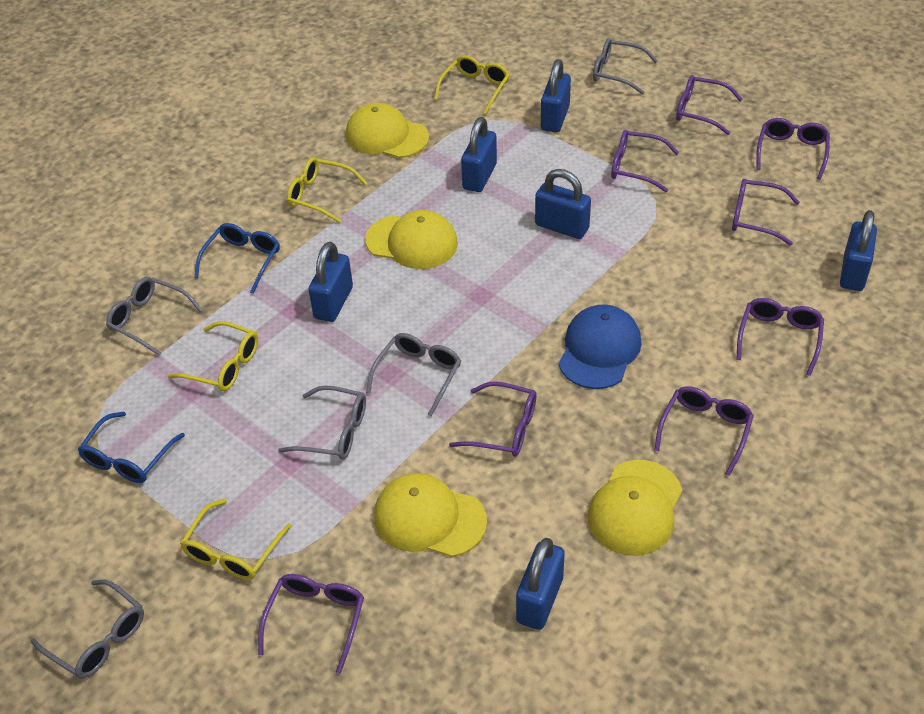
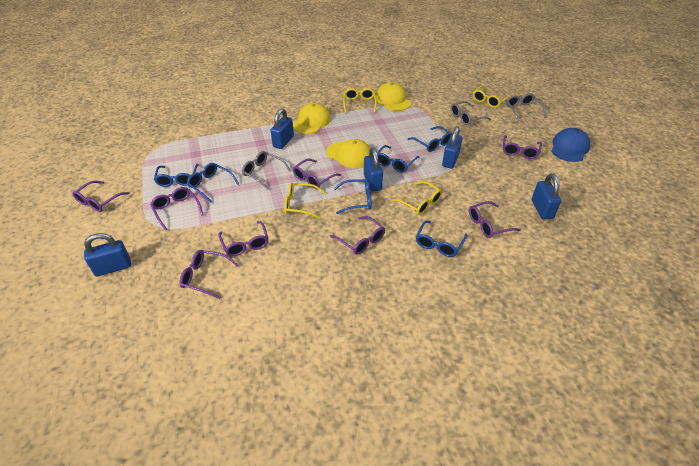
blue glasses: 2 -> 6
blue padlock: 6 -> 5
grey glasses: 5 -> 3
yellow cap: 4 -> 3

